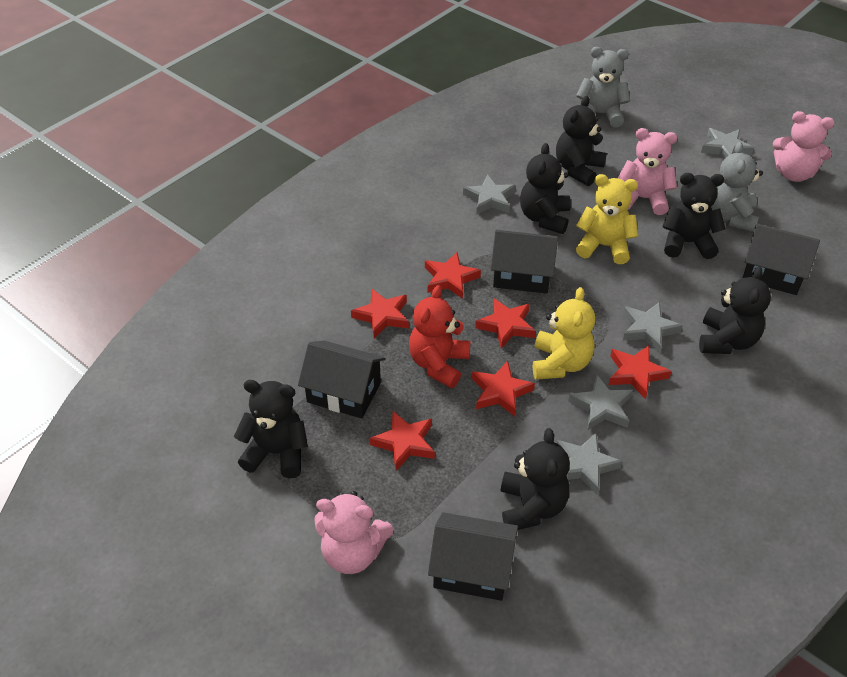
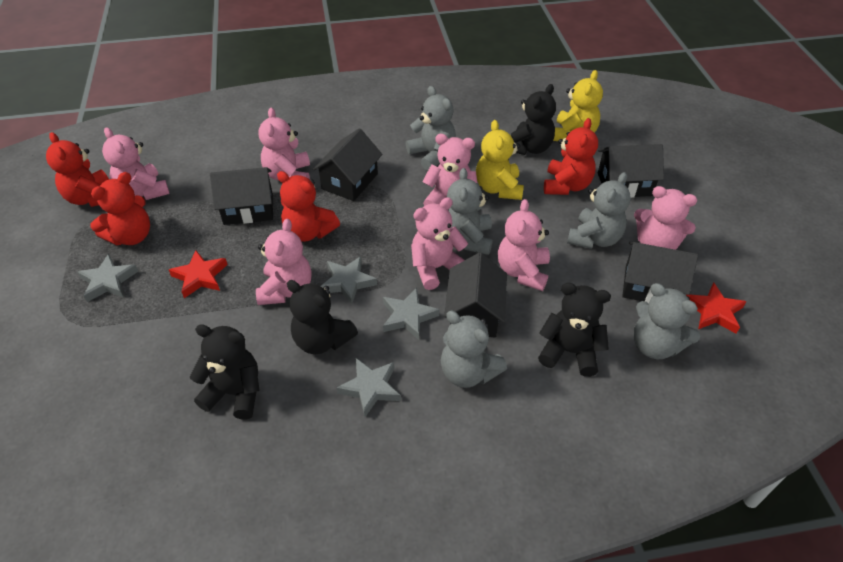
black house: 4 -> 5
black teddy bear: 6 -> 4
grey star: 5 -> 4
grey teddy bear: 2 -> 5
pink teddy bear: 3 -> 7
red star: 6 -> 2
red teddy bear: 1 -> 4

